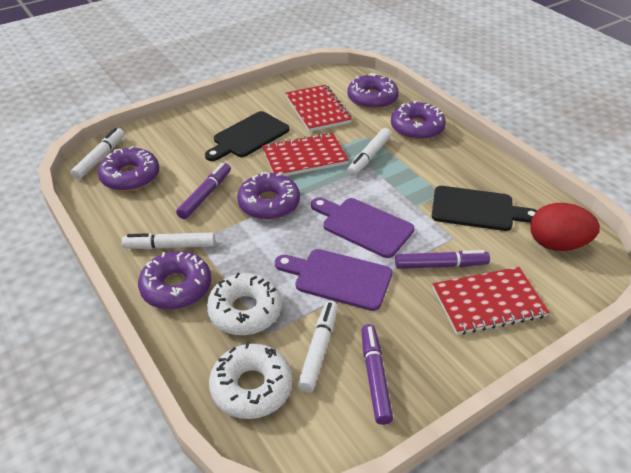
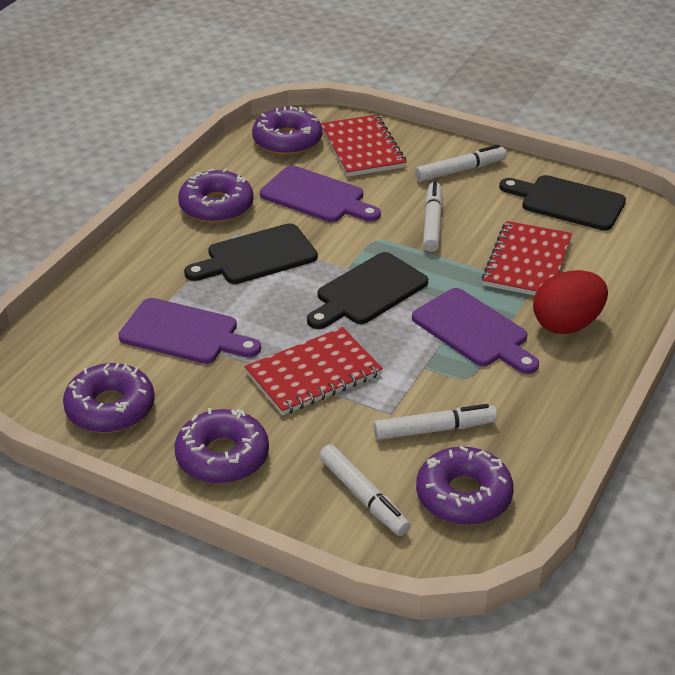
black cutting board: 2 -> 3
purple cutting board: 2 -> 3
purple marker: 3 -> 0
white donut: 2 -> 0

